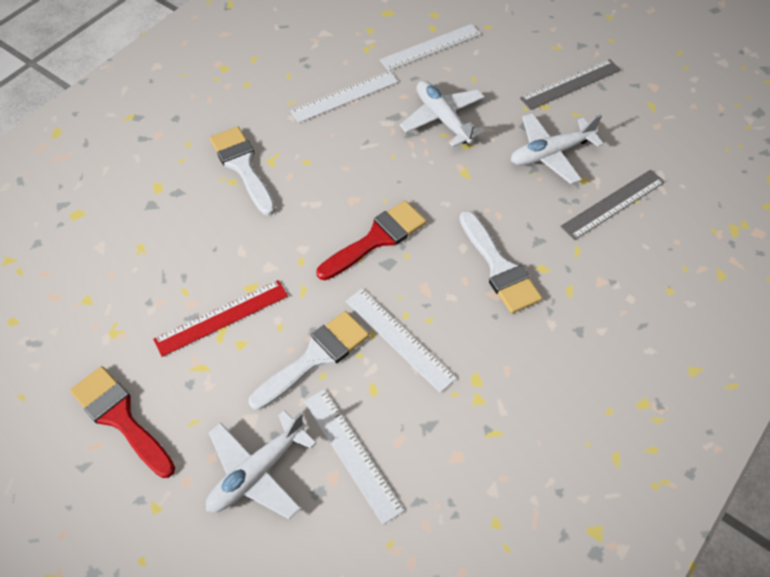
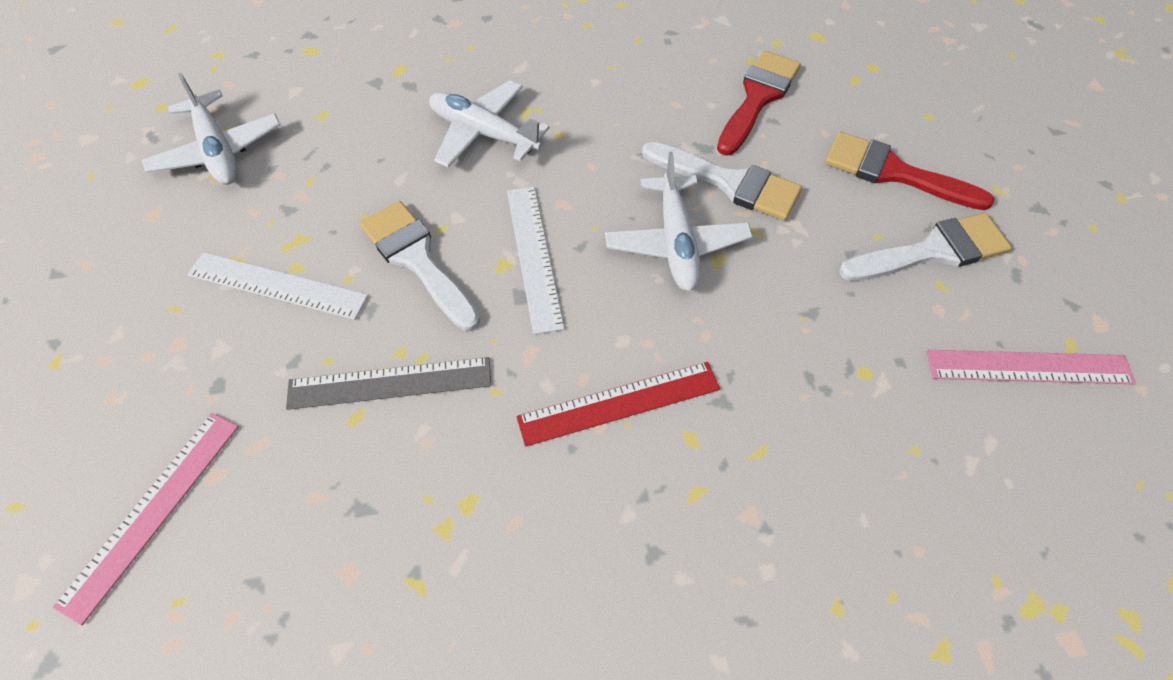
grey ruler: 2 -> 1
pink ruler: 0 -> 2
white ruler: 4 -> 2

